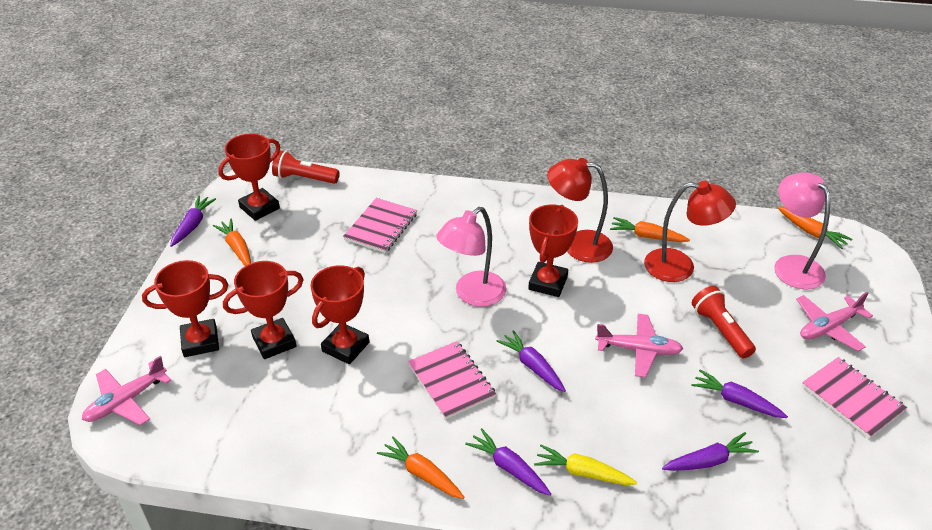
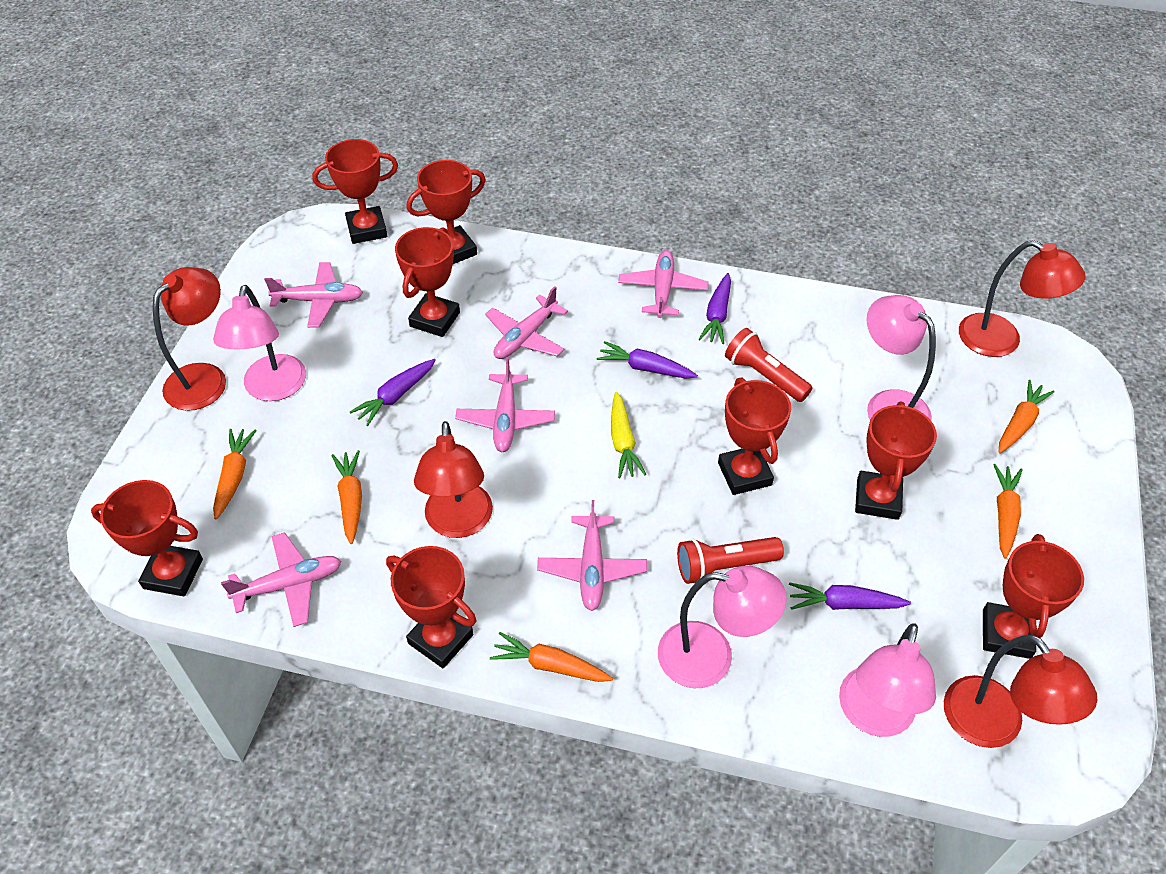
orange carrot: 4 -> 5
pink lamp: 2 -> 4
pink notebook: 3 -> 0
pink plane: 3 -> 6
purple carrot: 5 -> 4
red lamp: 2 -> 4
red trophy: 5 -> 8

